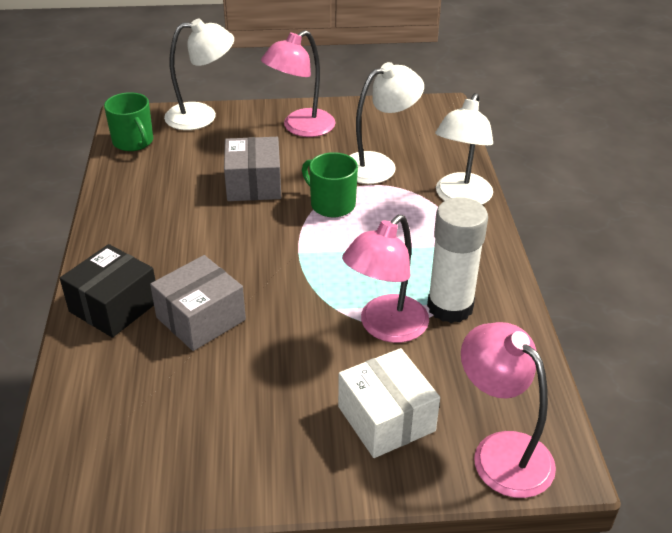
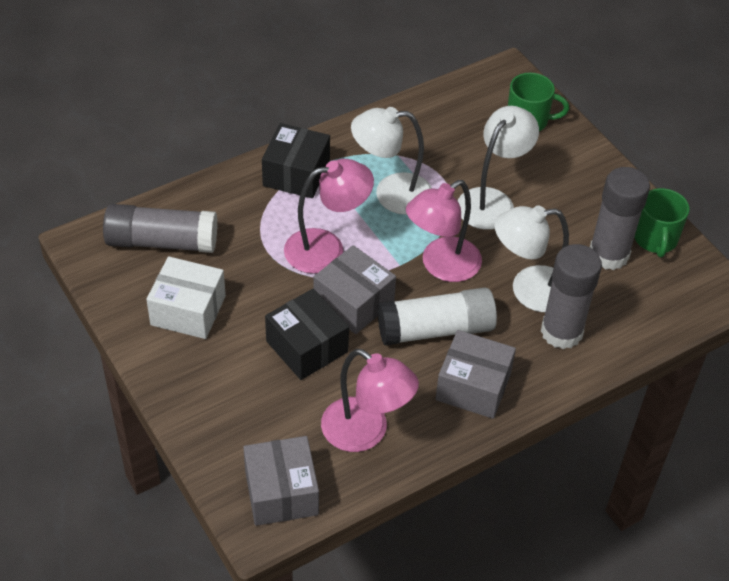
black box: 1 -> 2
grey box: 2 -> 3
grey glue stick: 0 -> 3

